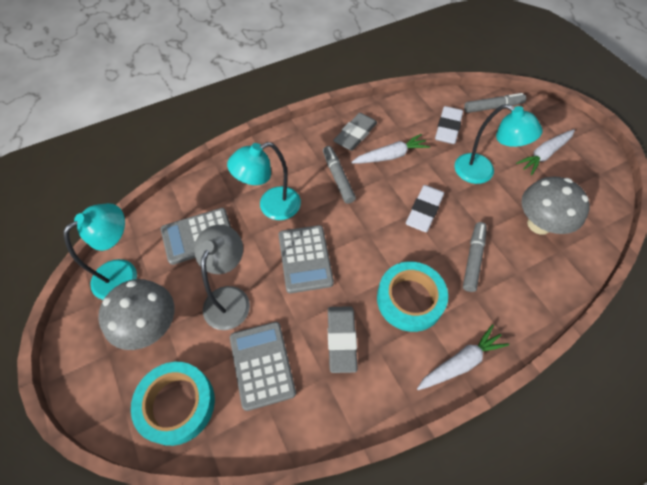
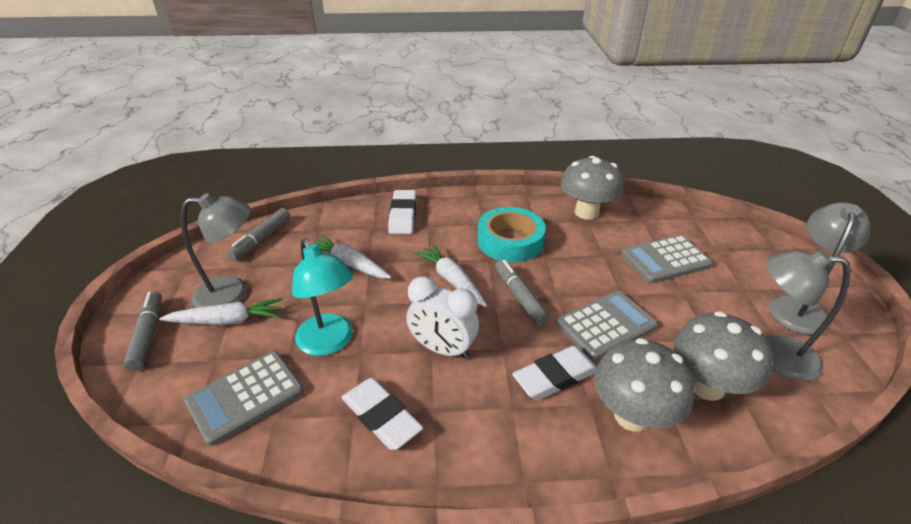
grey eraser: 2 -> 0
grey lamp: 1 -> 3
grey mushroom: 2 -> 3
turquoise lamp: 3 -> 1
turquoise tape: 2 -> 1
white clock: 0 -> 1
white eraser: 2 -> 3

